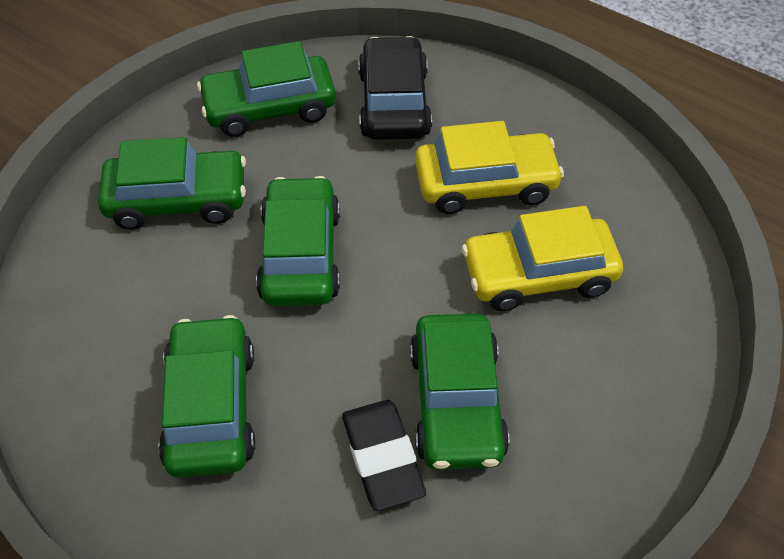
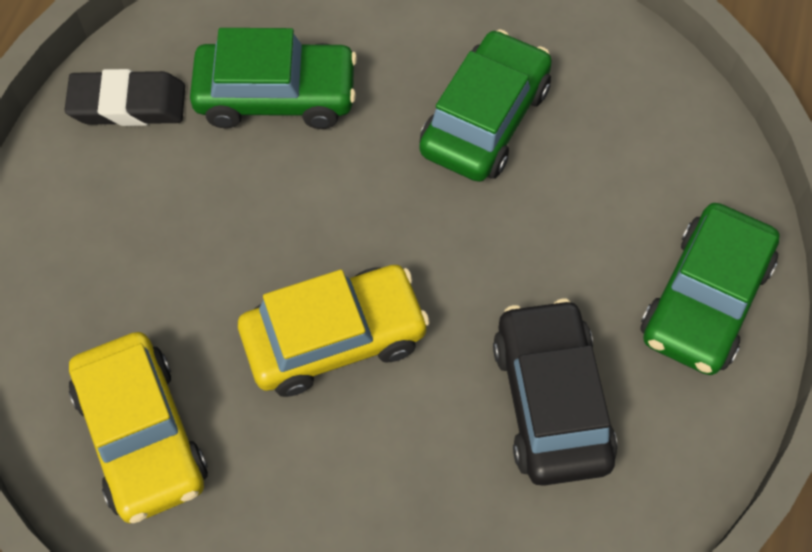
green car: 5 -> 3

